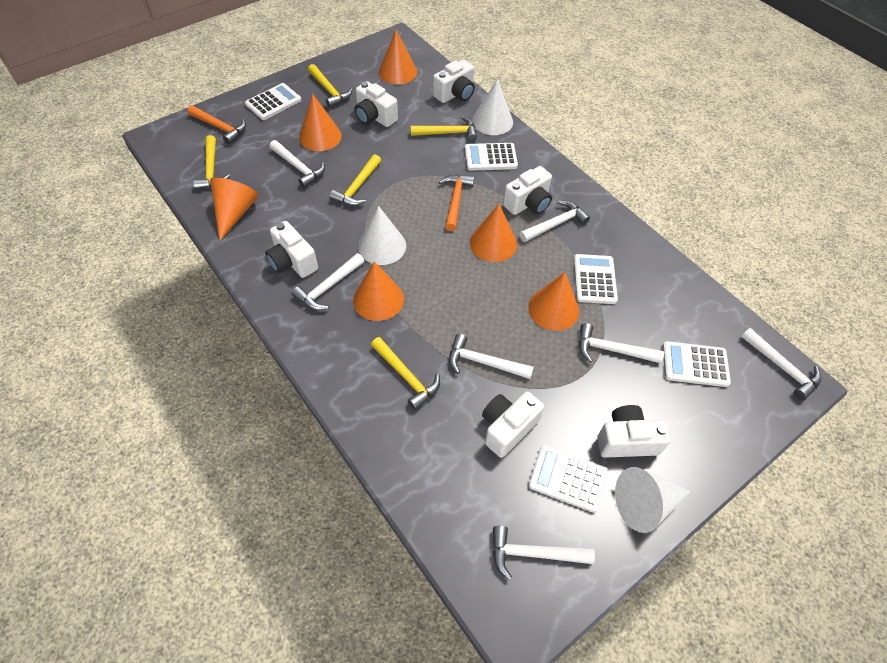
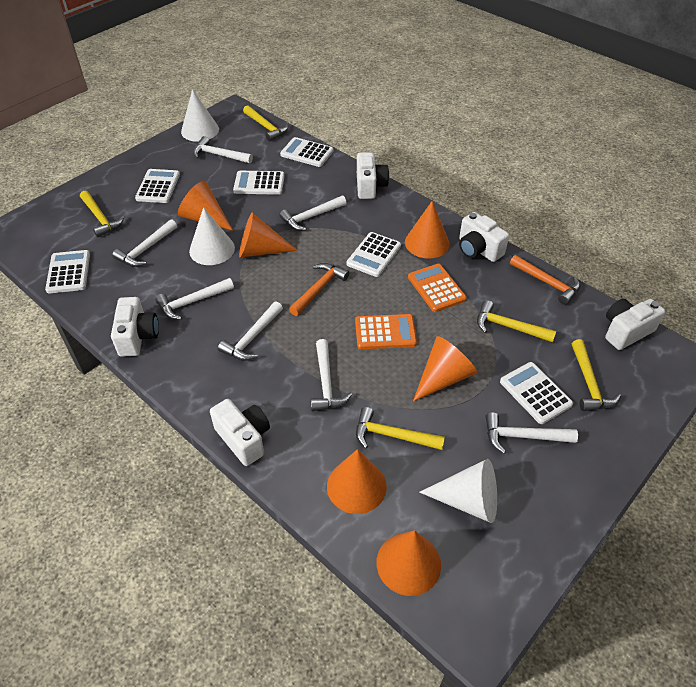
orange calculator: 0 -> 2
white calculator: 5 -> 6
white camera: 6 -> 5

